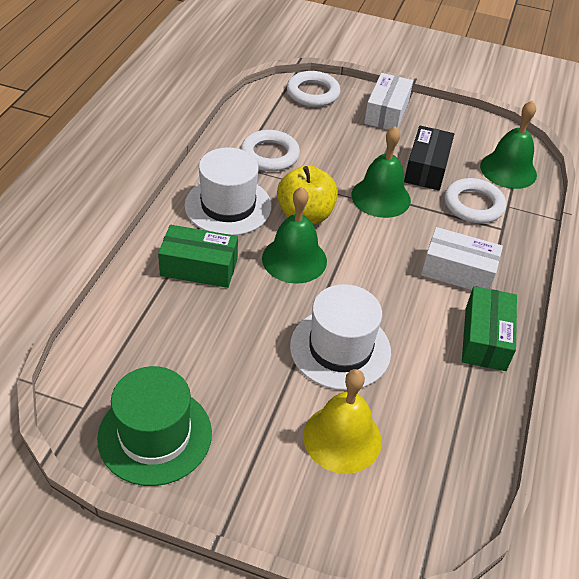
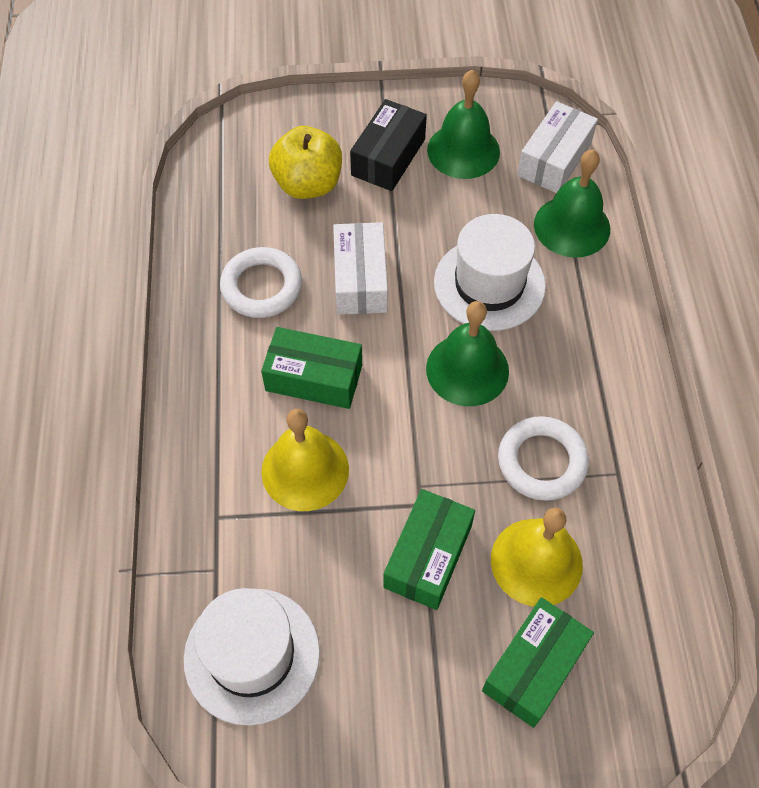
green box: 2 -> 3
green hat: 1 -> 0
white ring: 3 -> 2
yellow bell: 1 -> 2

